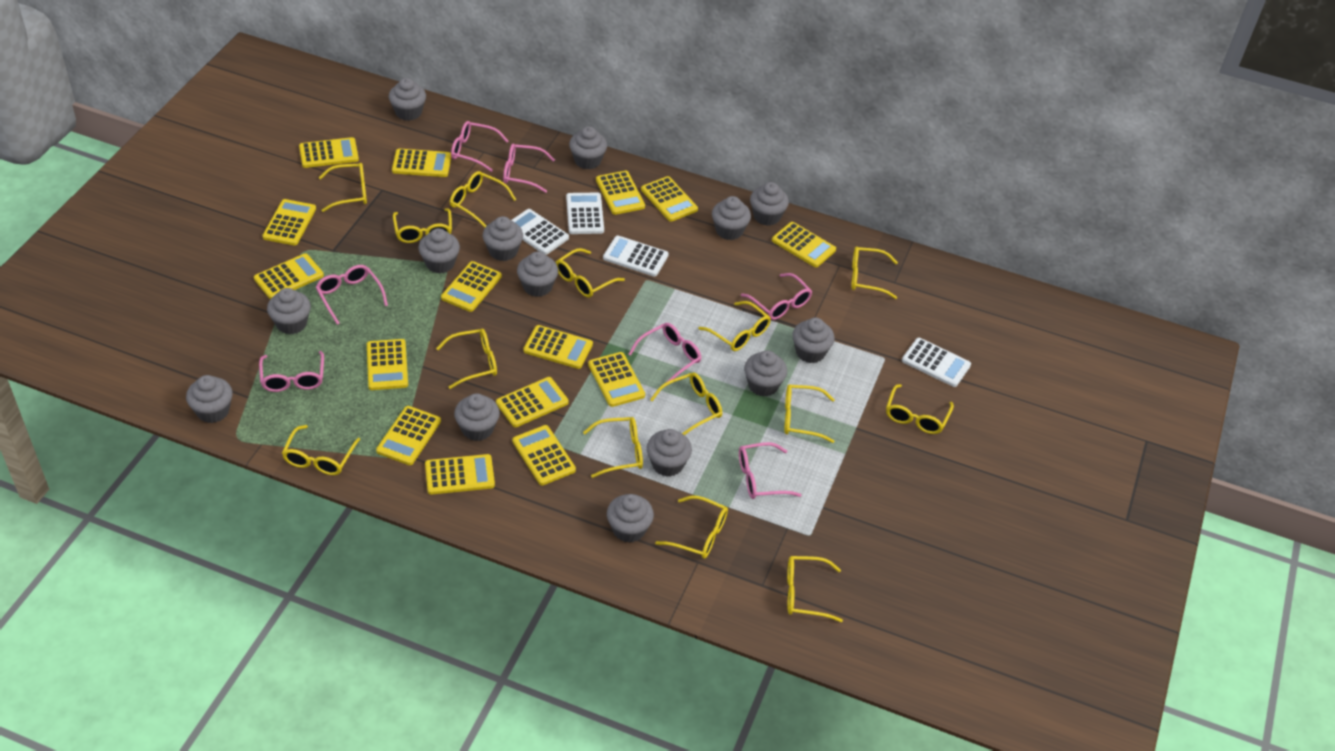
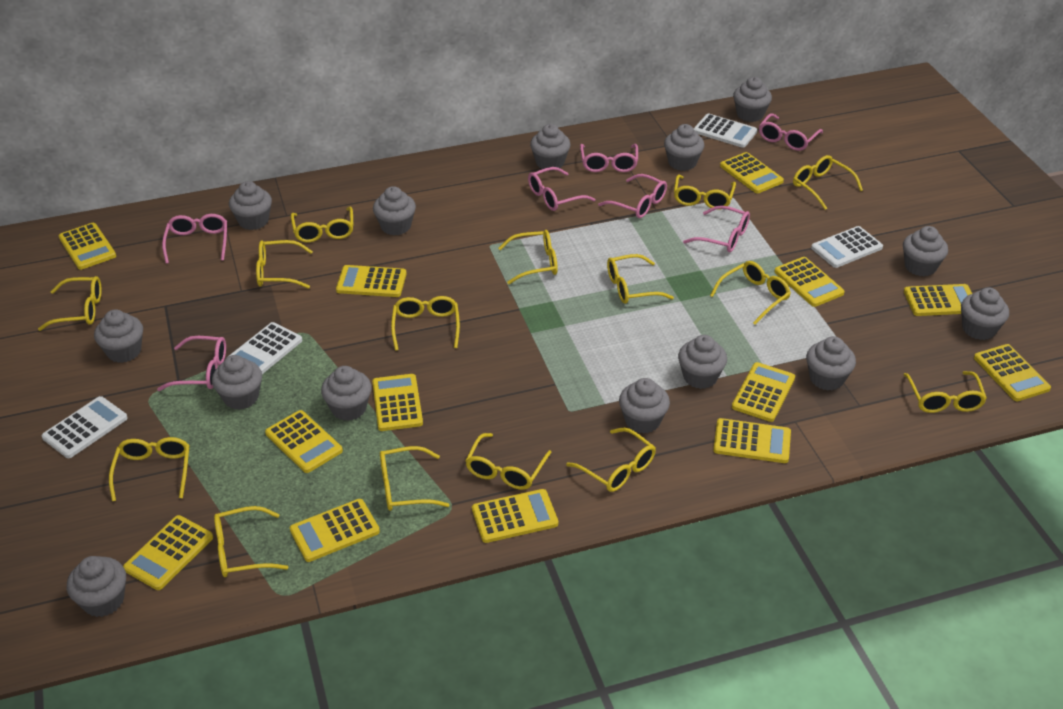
yellow calculator: 15 -> 13
yellow glasses: 14 -> 15

